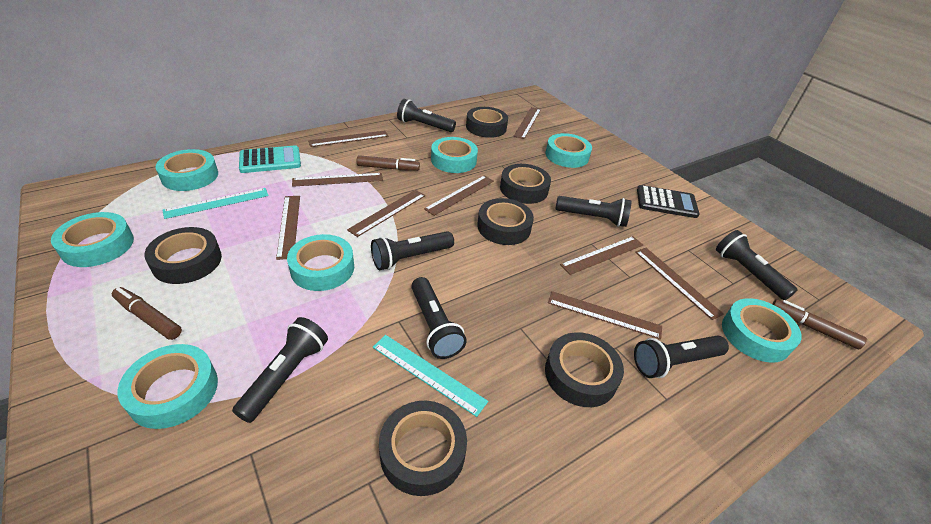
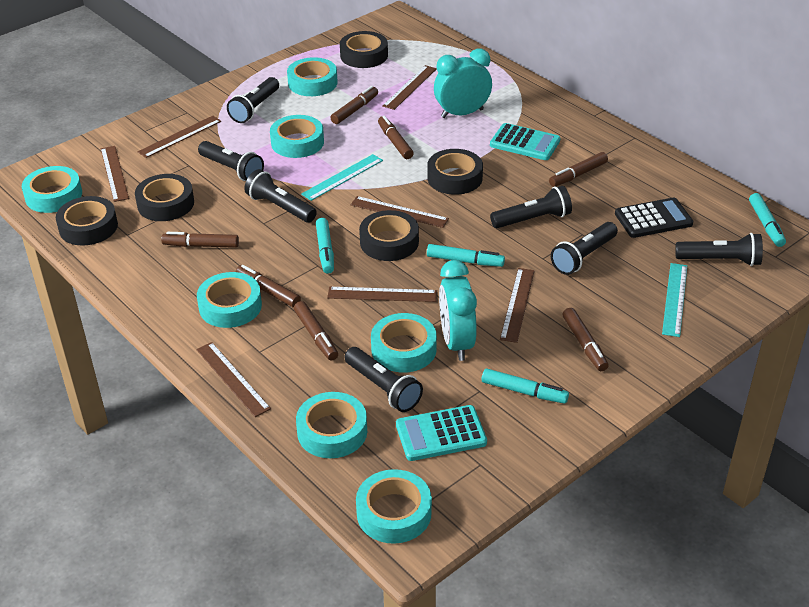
black tape: 6 -> 5
brown marker: 3 -> 7
brown ruler: 9 -> 7
turquoise calculator: 1 -> 2
turquoise clock: 0 -> 2
turquoise marker: 0 -> 4

